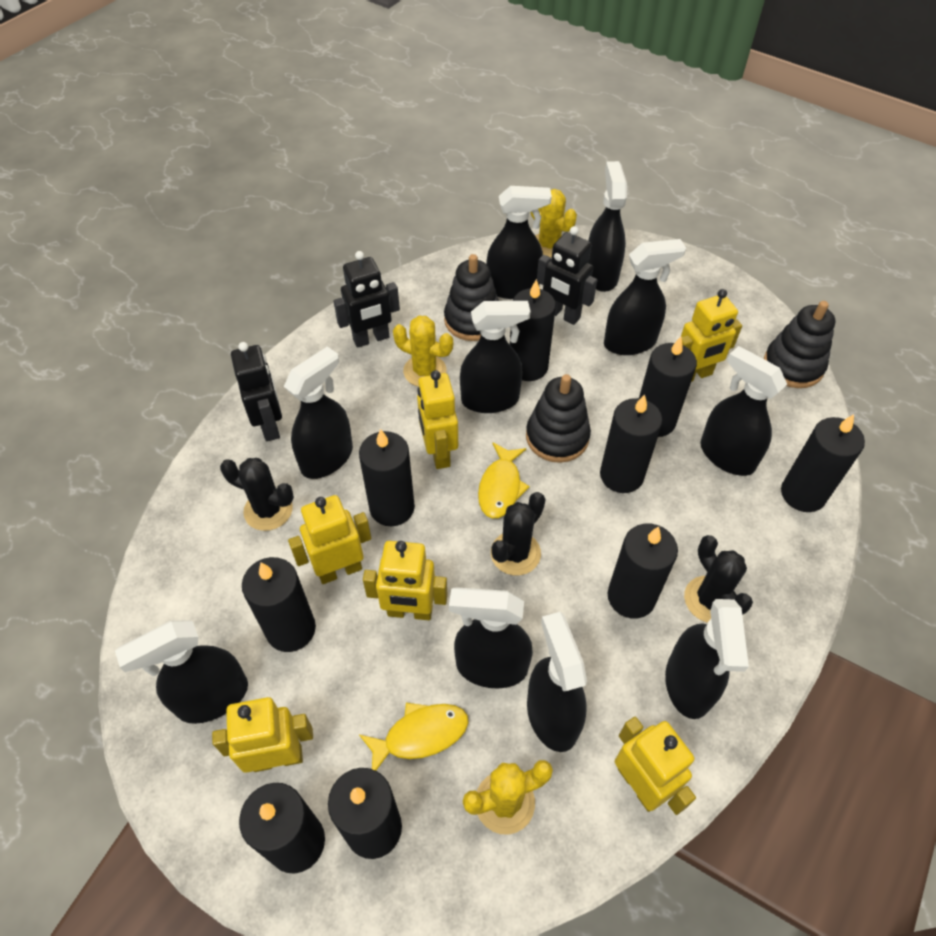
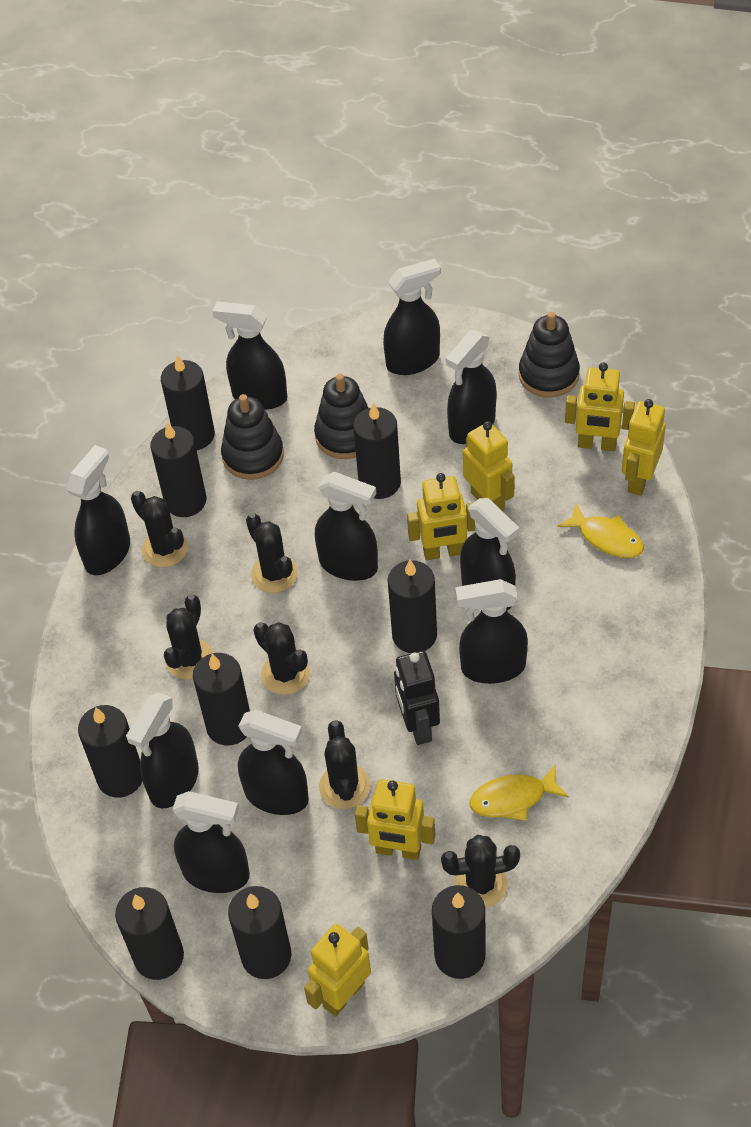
black cactus: 3 -> 6
black robot: 3 -> 1
yellow cactus: 3 -> 0

